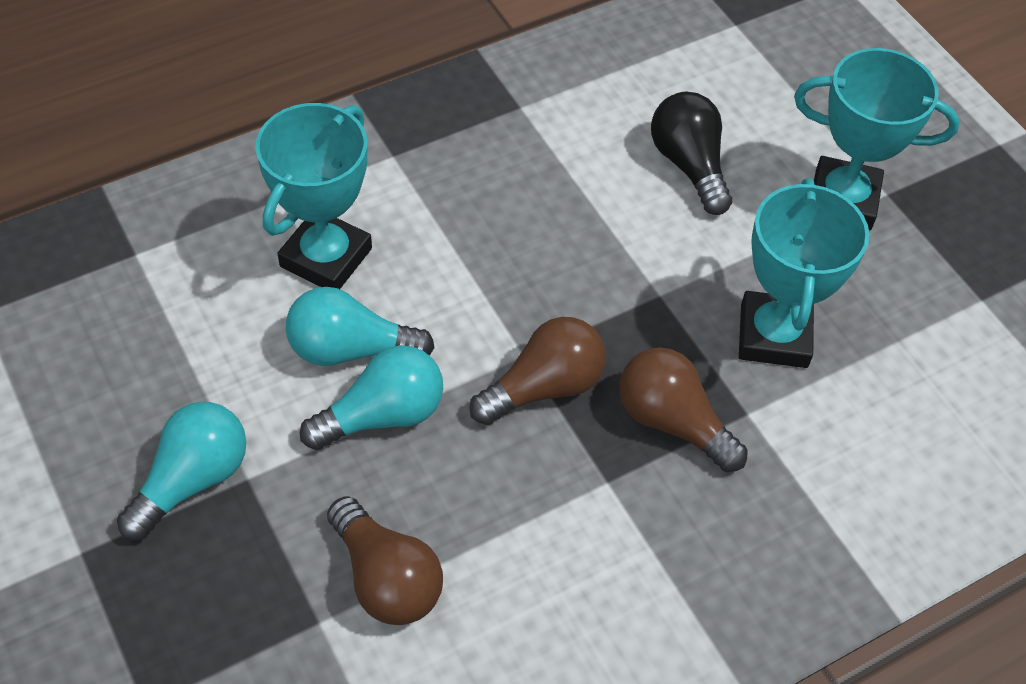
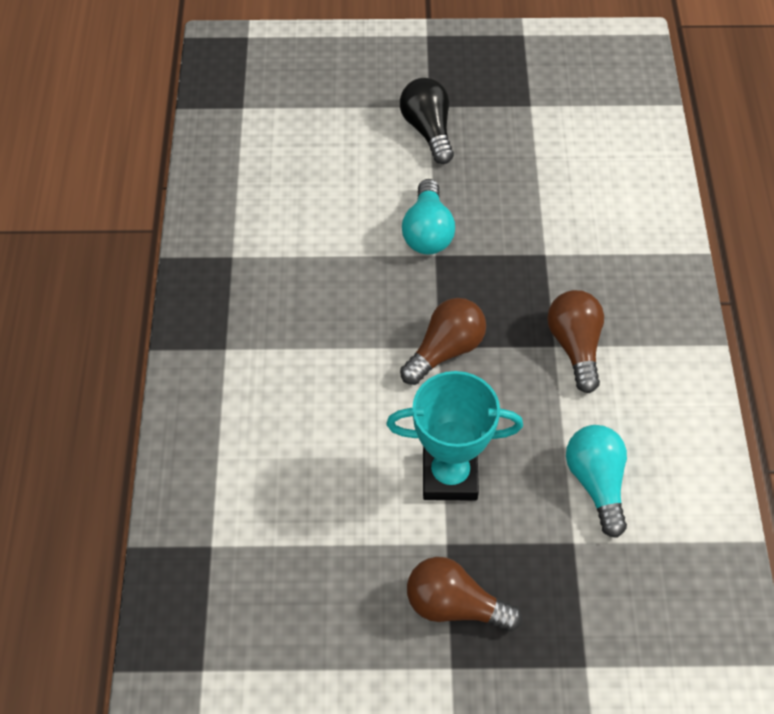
turquoise light bulb: 3 -> 2
turquoise trophy: 3 -> 1

